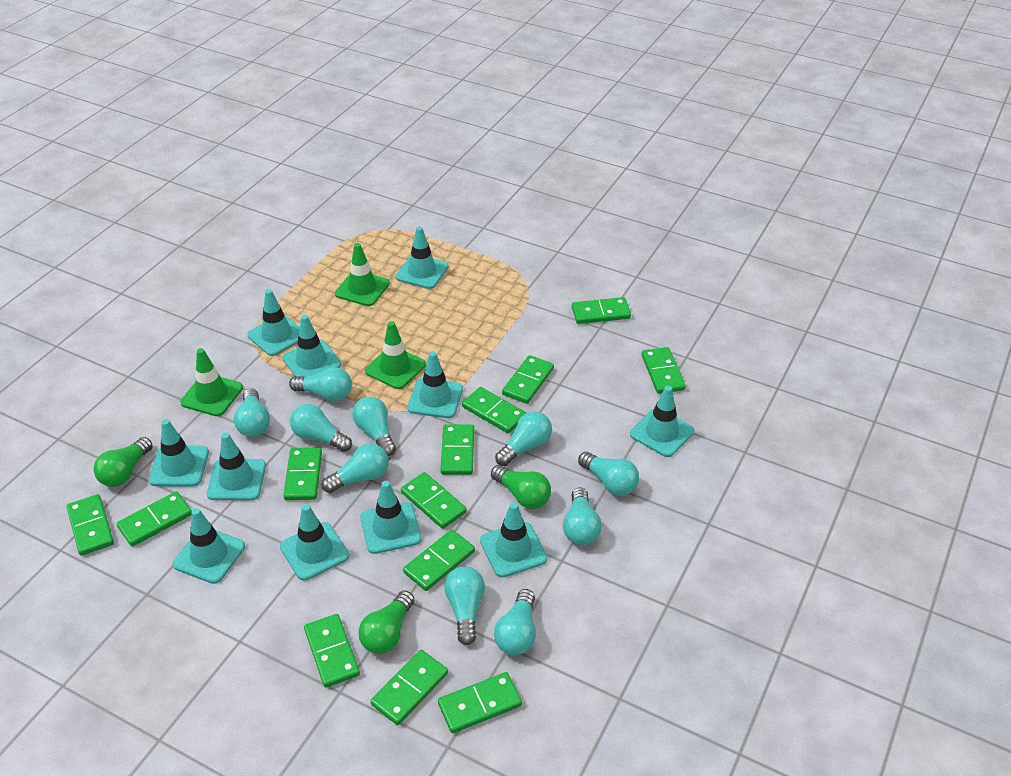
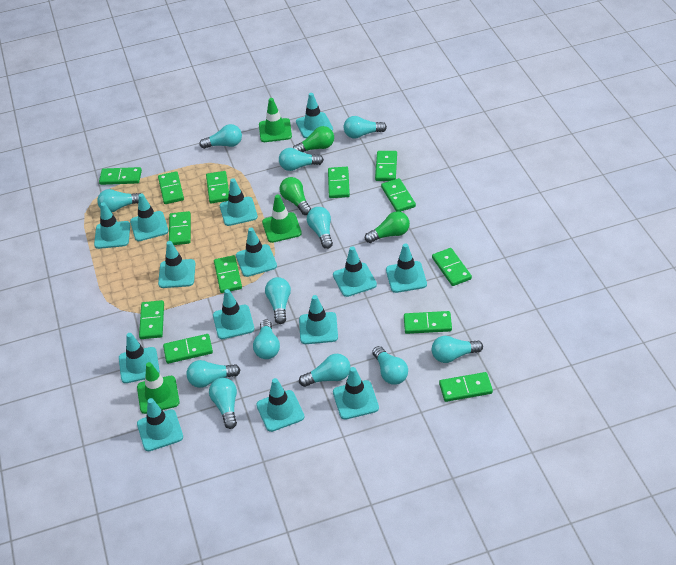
turquoise light bulb: 10 -> 12
turquoise traffic cone: 11 -> 14

